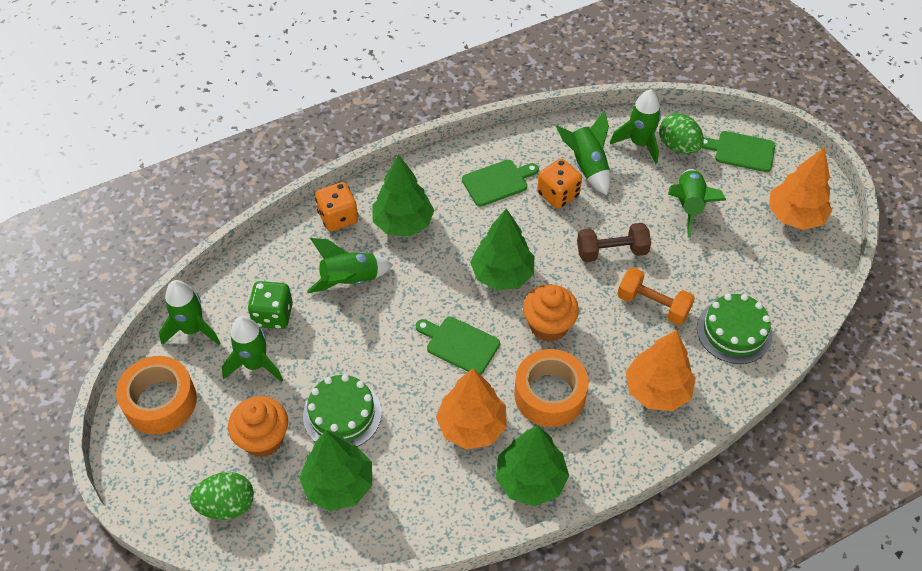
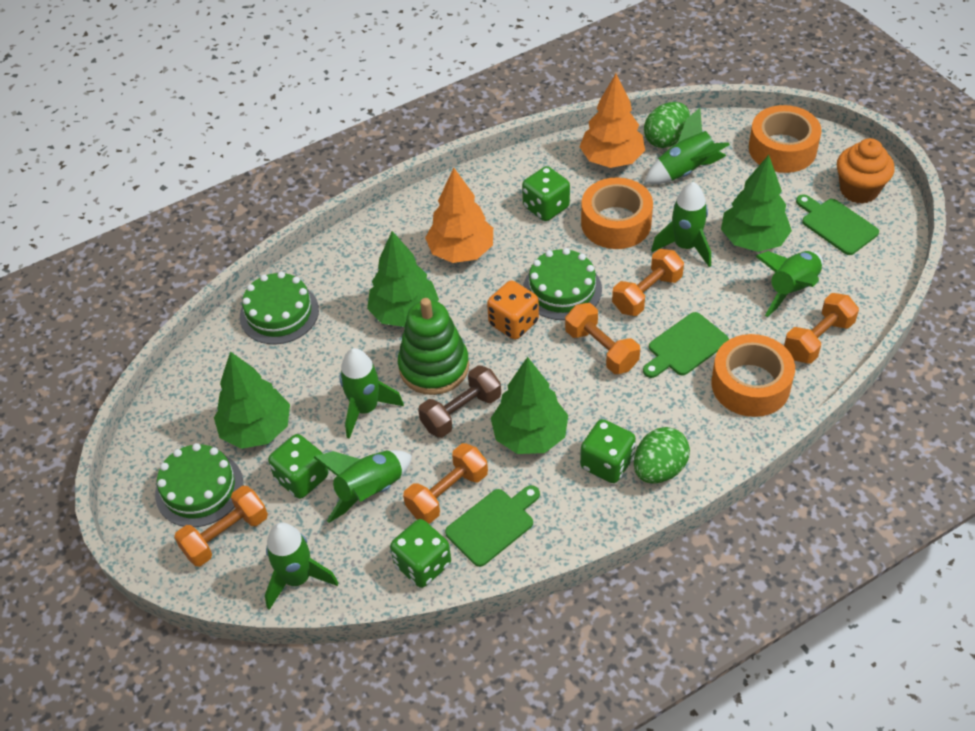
green cake: 2 -> 3
green dice: 1 -> 4
green stacking toy: 0 -> 1
orange cupcake: 2 -> 1
orange dice: 2 -> 1
orange dumbbell: 1 -> 5
orange tape: 2 -> 3
orange tree: 3 -> 2

